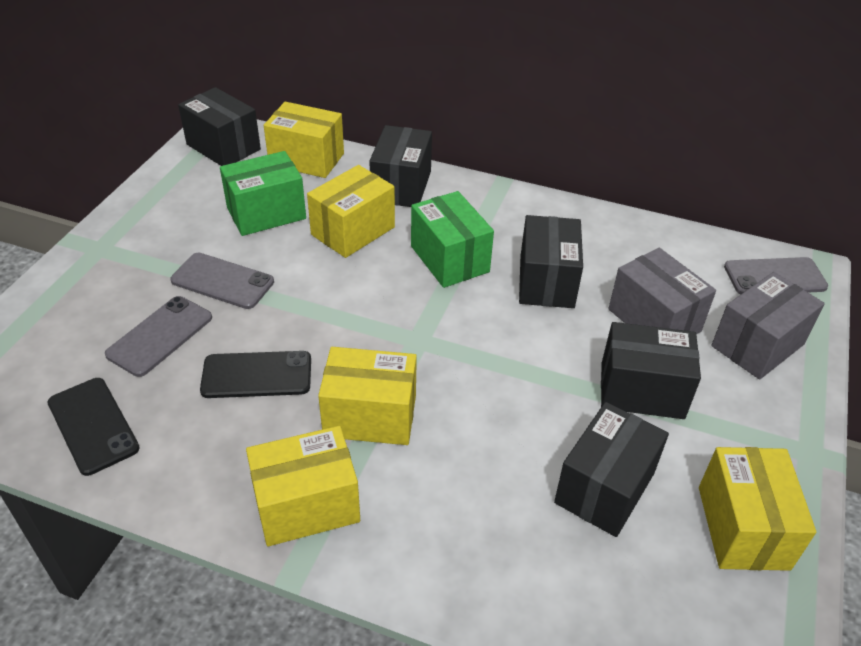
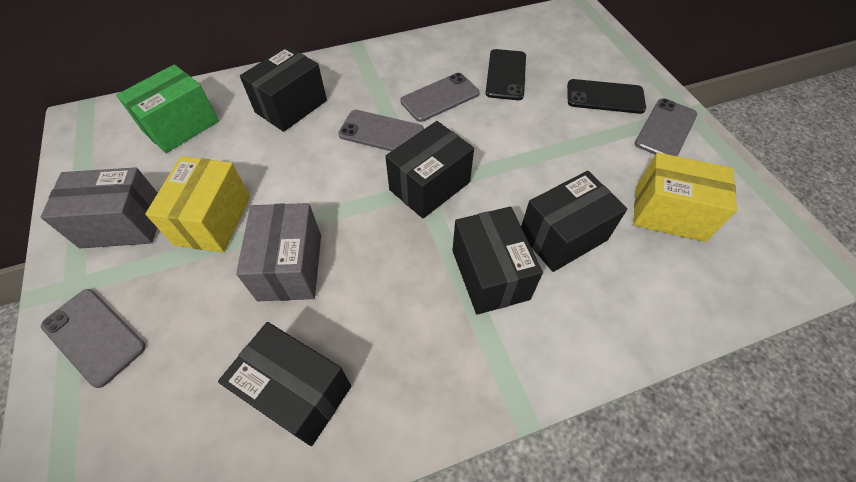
green box: 2 -> 1
grey phone: 3 -> 4
yellow box: 5 -> 2

